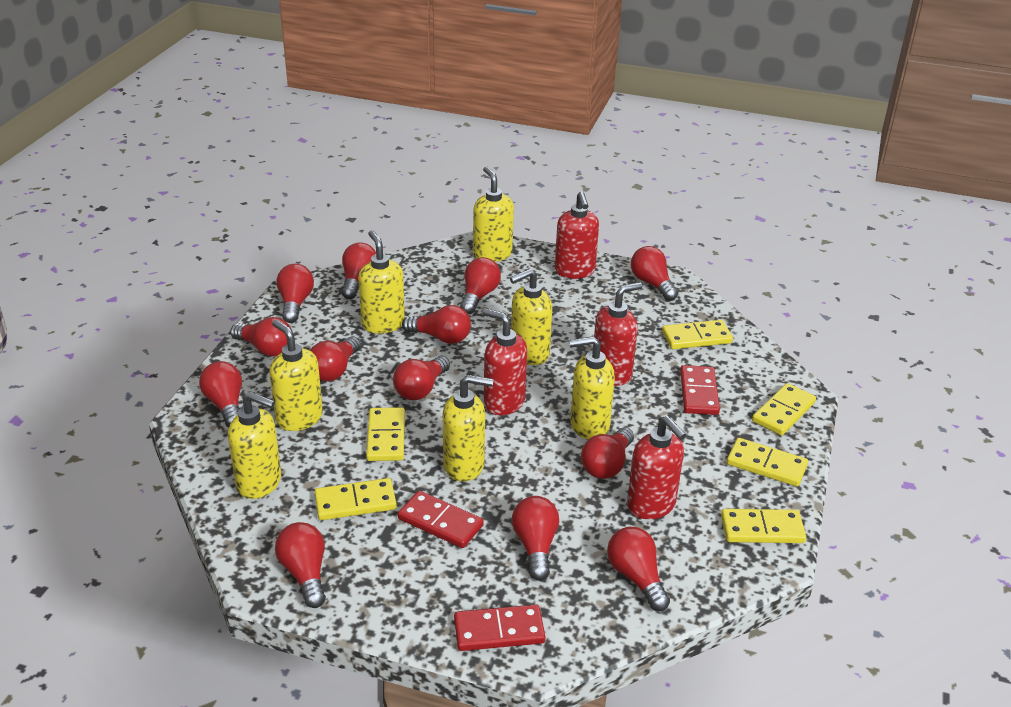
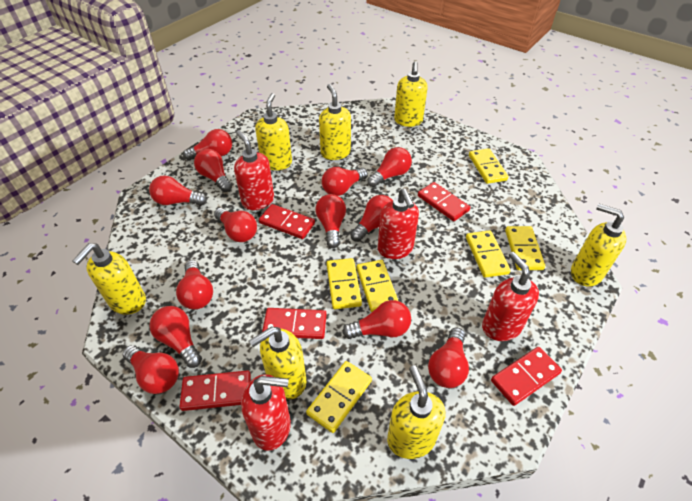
red domino: 3 -> 5

